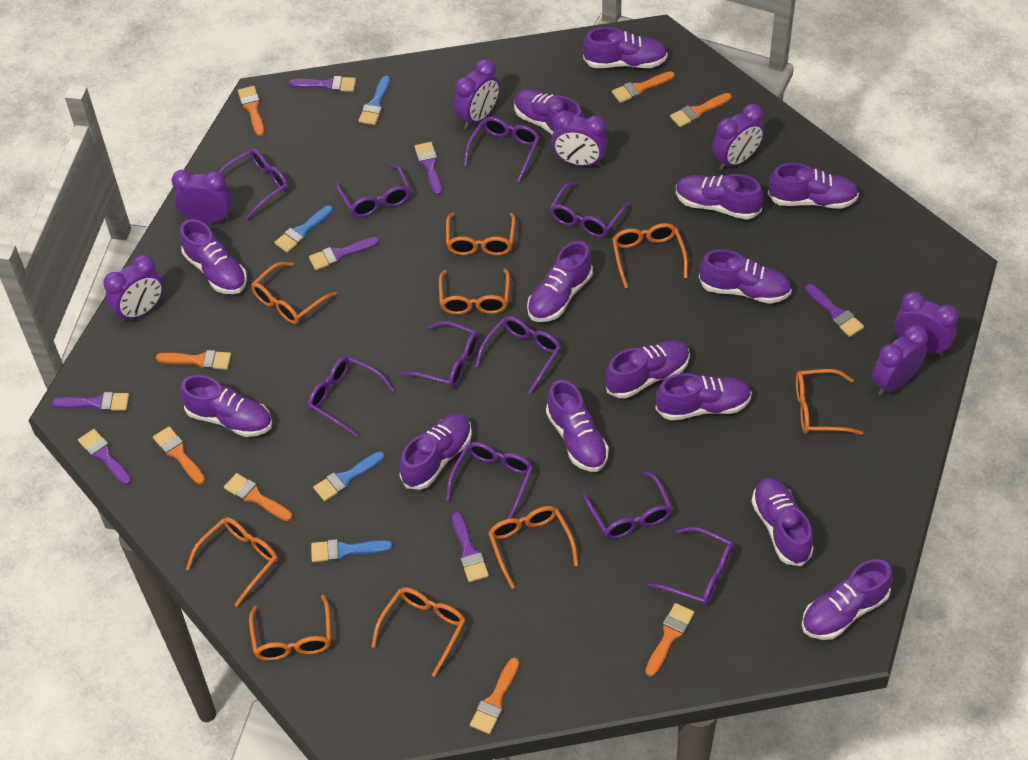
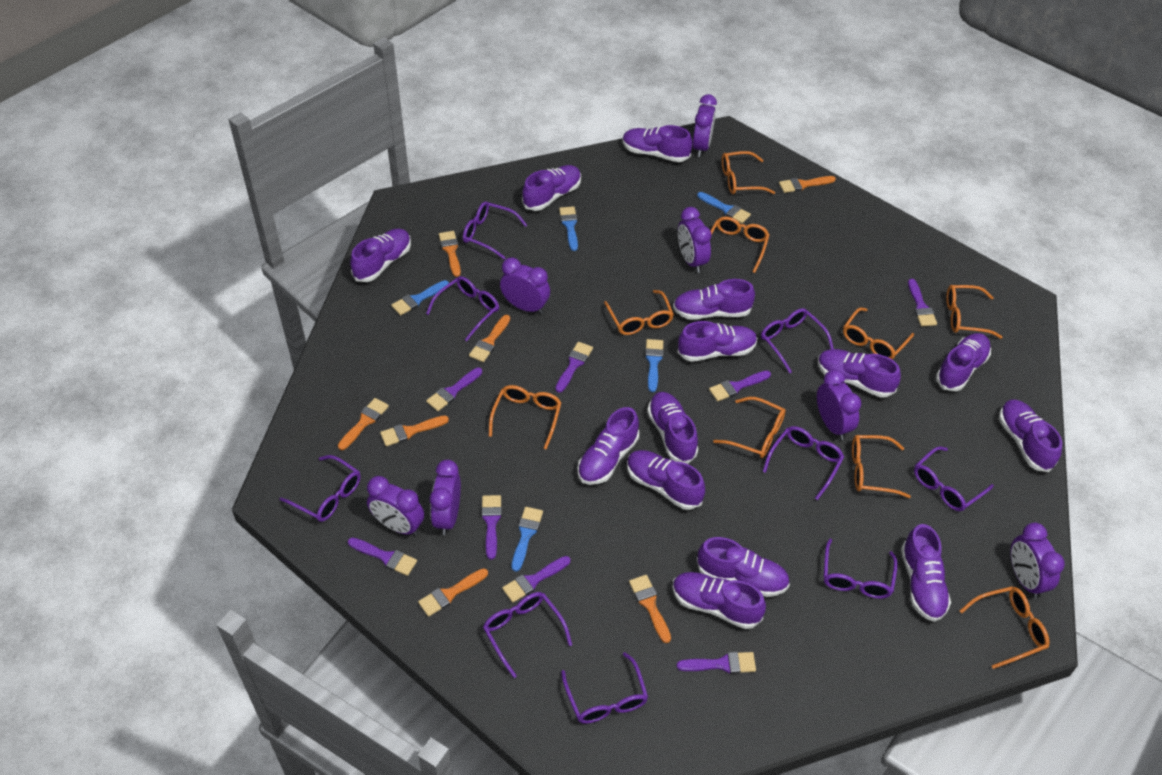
blue brush: 4 -> 5
orange brush: 8 -> 7
purple brush: 7 -> 8
purple glasses: 10 -> 9

